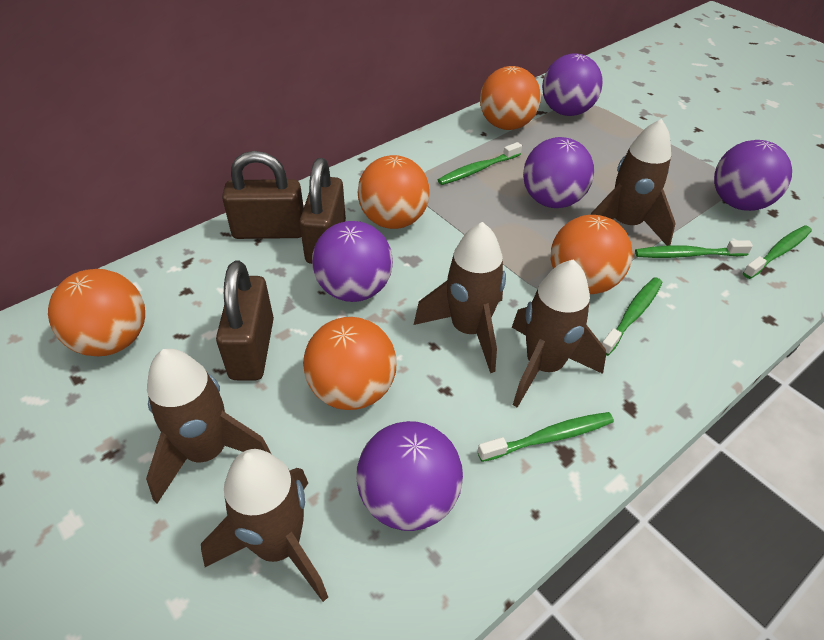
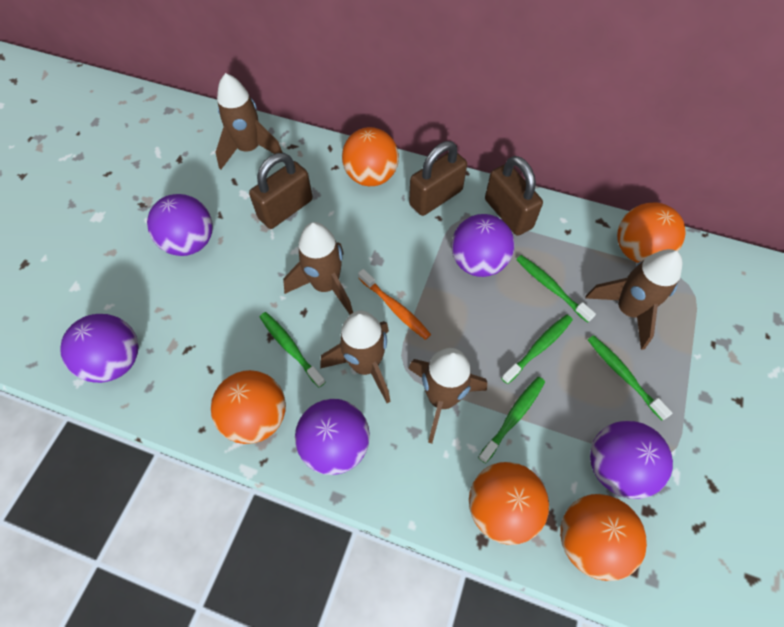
orange toothbrush: 0 -> 1

